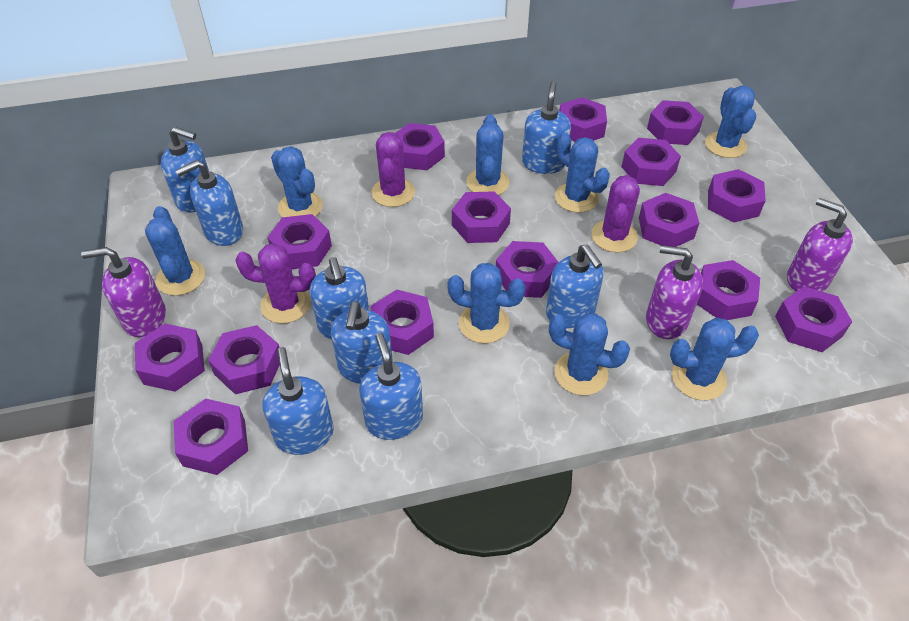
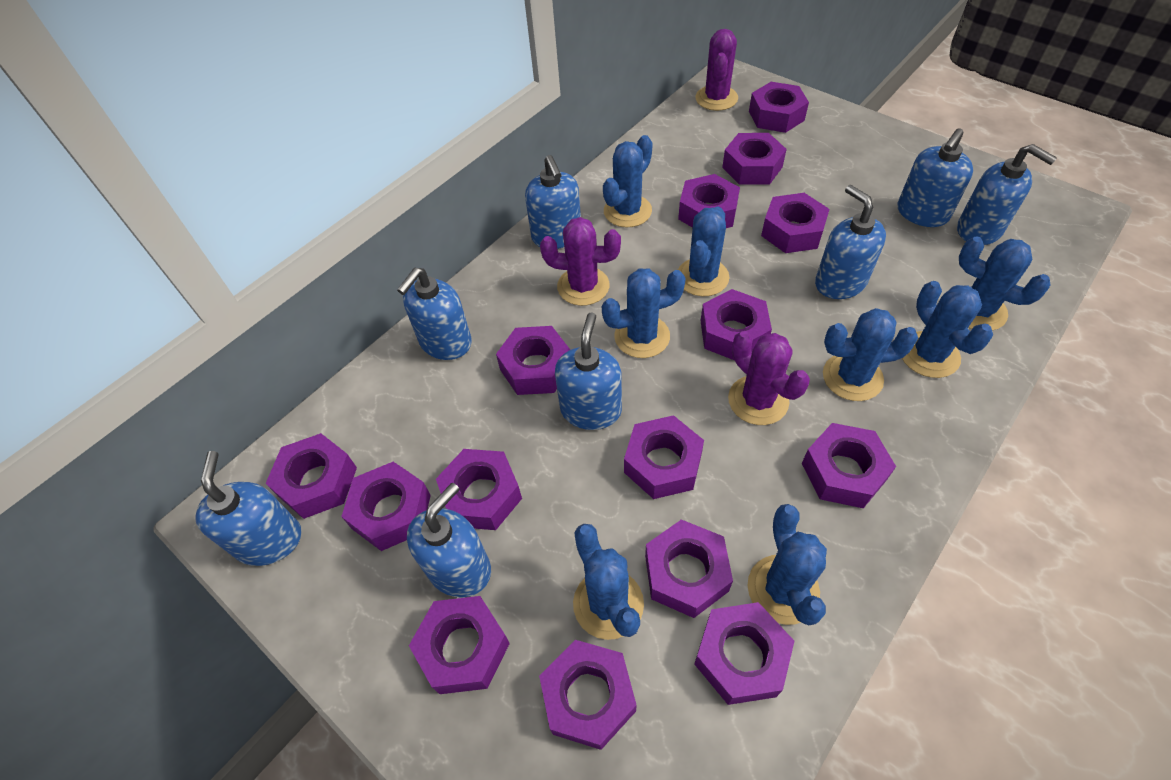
purple soap dispenser: 3 -> 0

